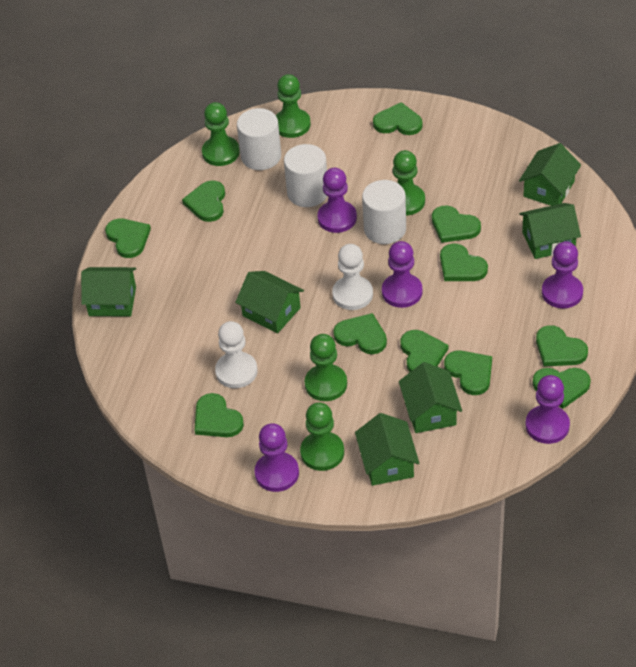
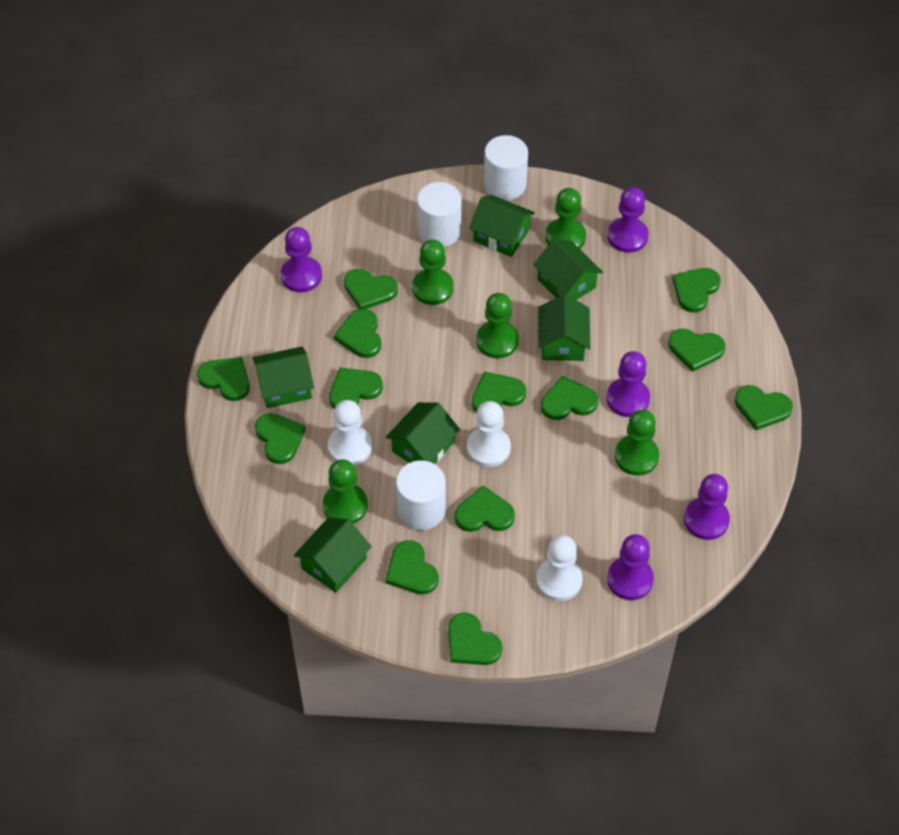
green heart: 11 -> 13
white pawn: 2 -> 3

